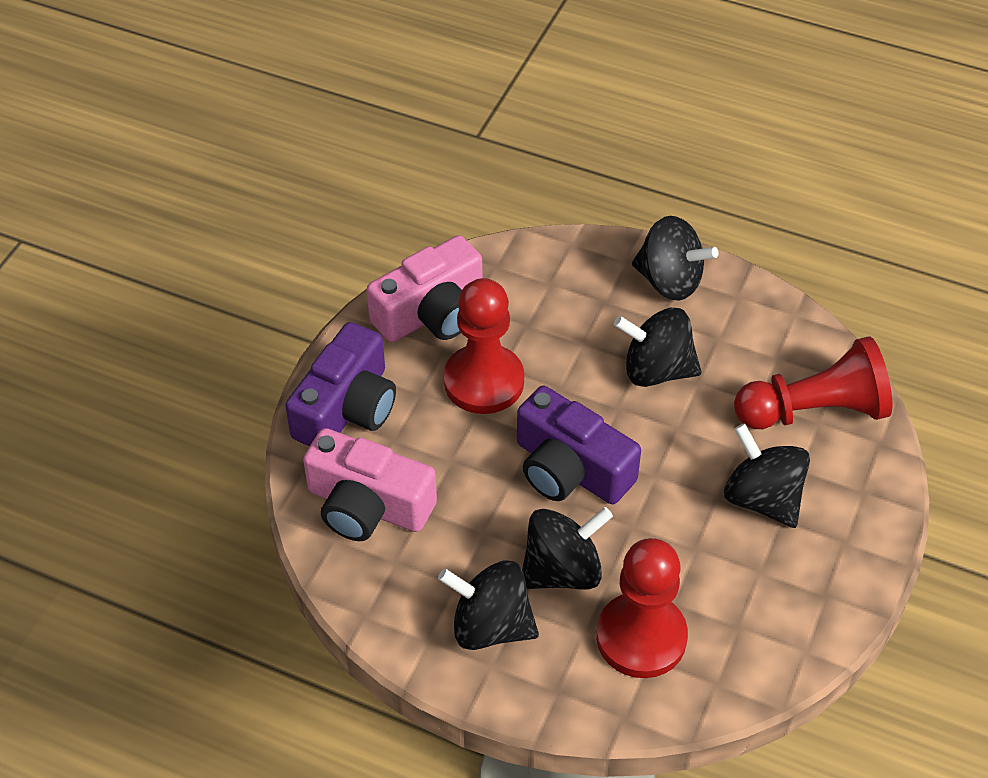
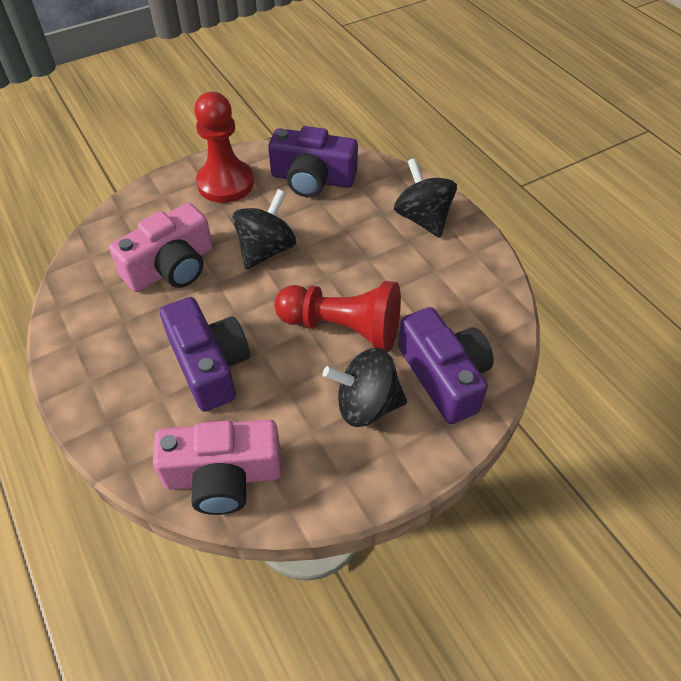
black spinning top: 5 -> 3
purple camera: 2 -> 3
red pawn: 3 -> 2

